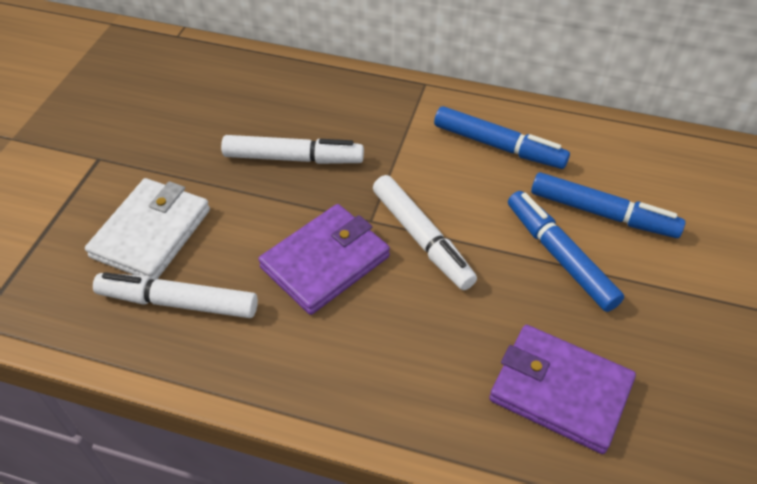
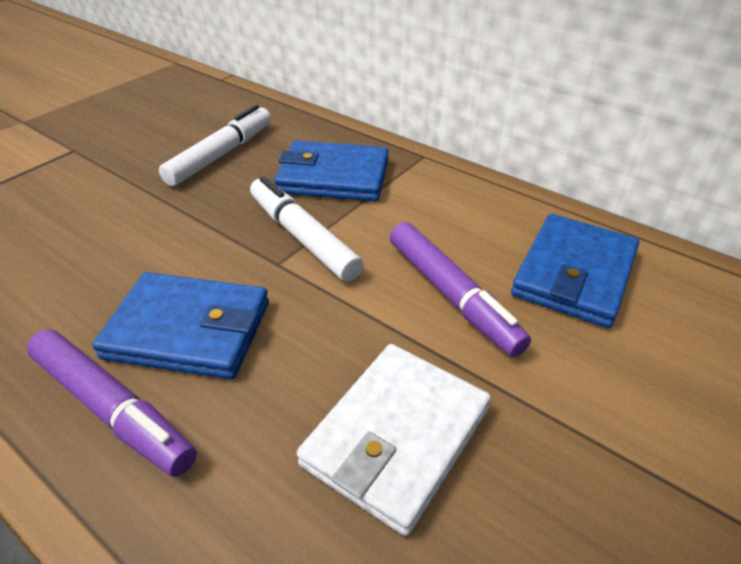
blue marker: 3 -> 0
blue wallet: 0 -> 3
purple marker: 0 -> 2
purple wallet: 2 -> 0
white marker: 3 -> 2

